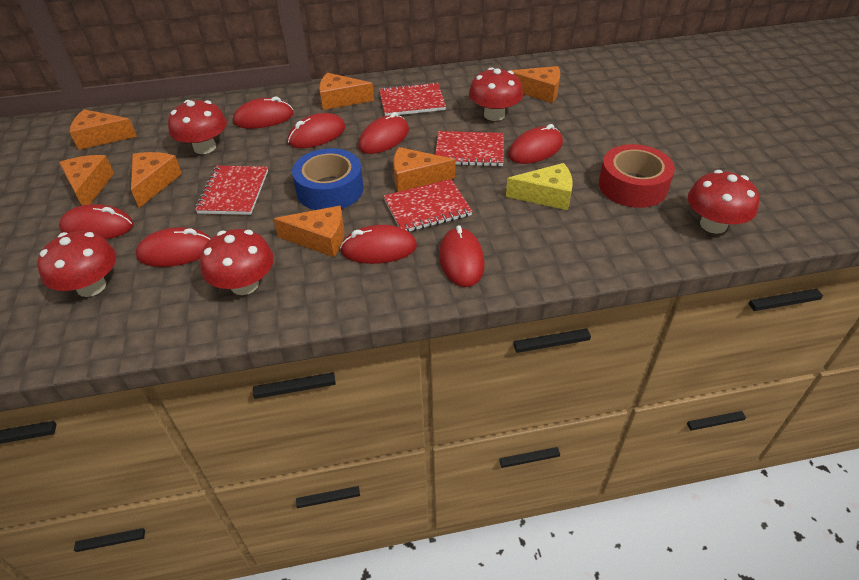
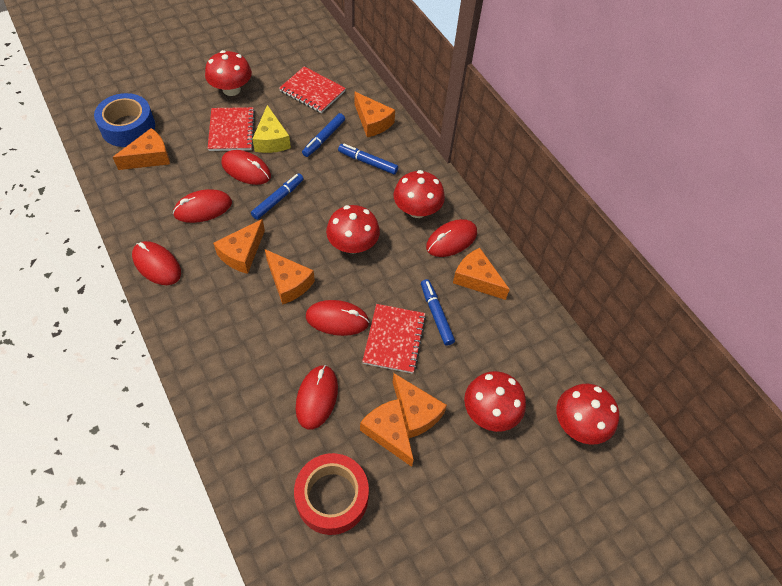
blue marker: 0 -> 4
red mouse: 8 -> 6
red notebook: 4 -> 3

